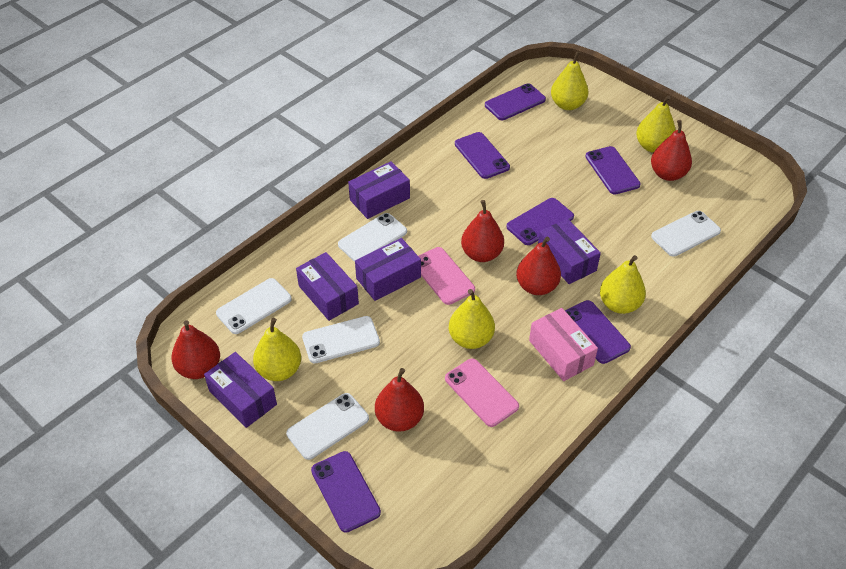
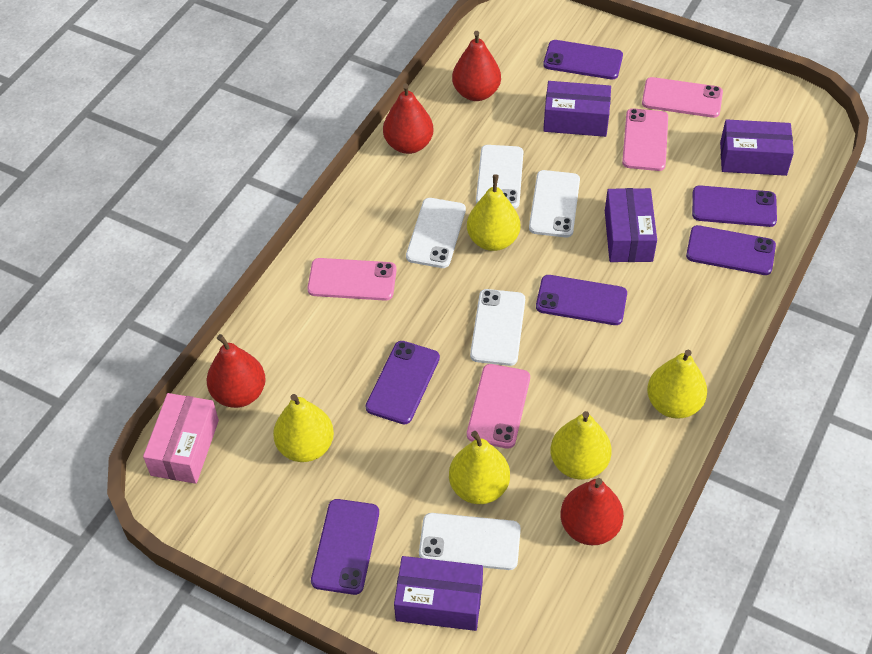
pink phone: 2 -> 4
purple box: 5 -> 4
red pear: 5 -> 4

